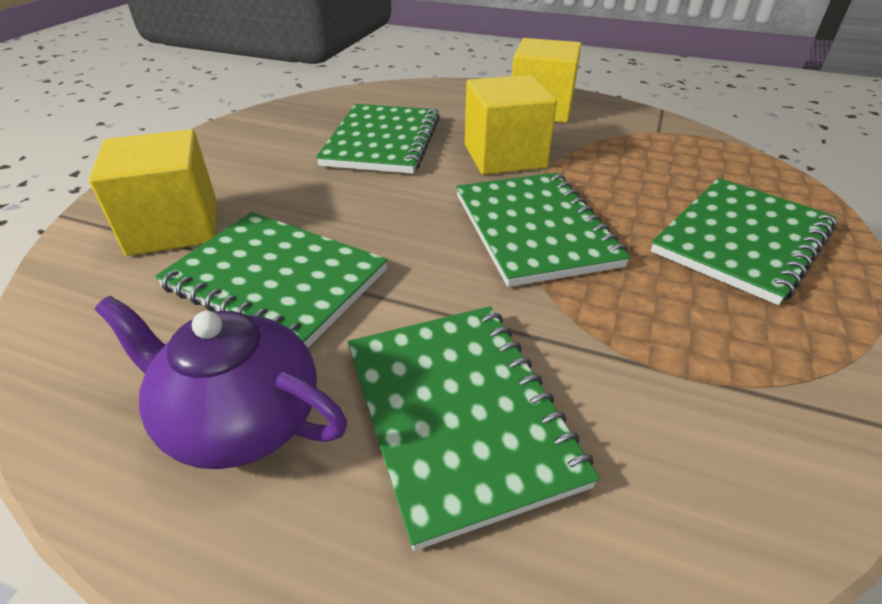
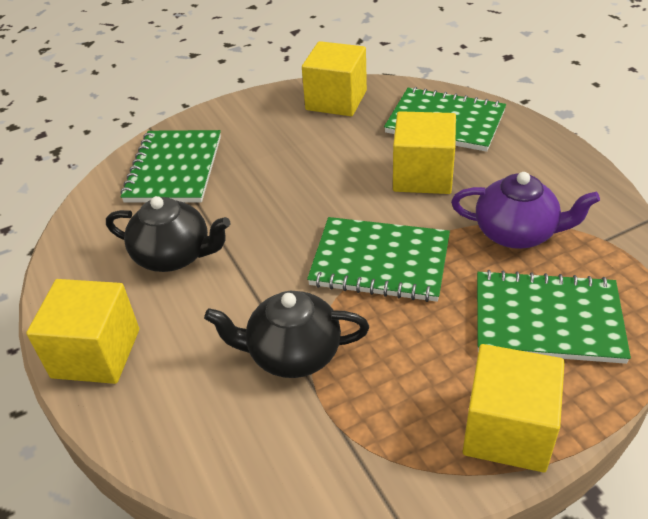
black teapot: 0 -> 2
green notebook: 5 -> 4
yellow cube: 3 -> 4

